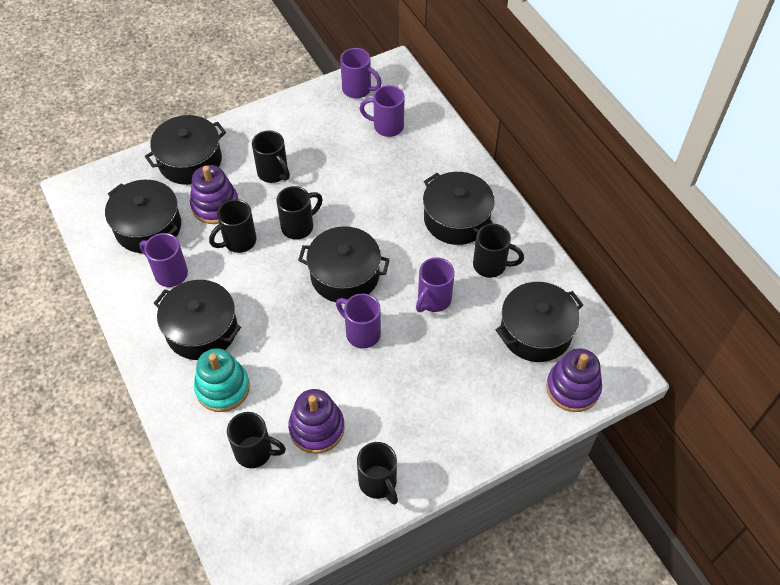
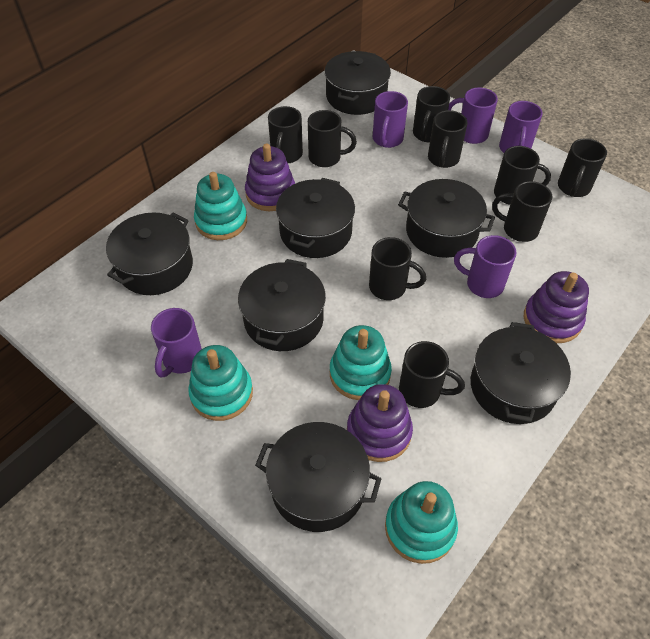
black mug: 6 -> 9
black pot: 6 -> 7
turquoise stacking toy: 1 -> 4

